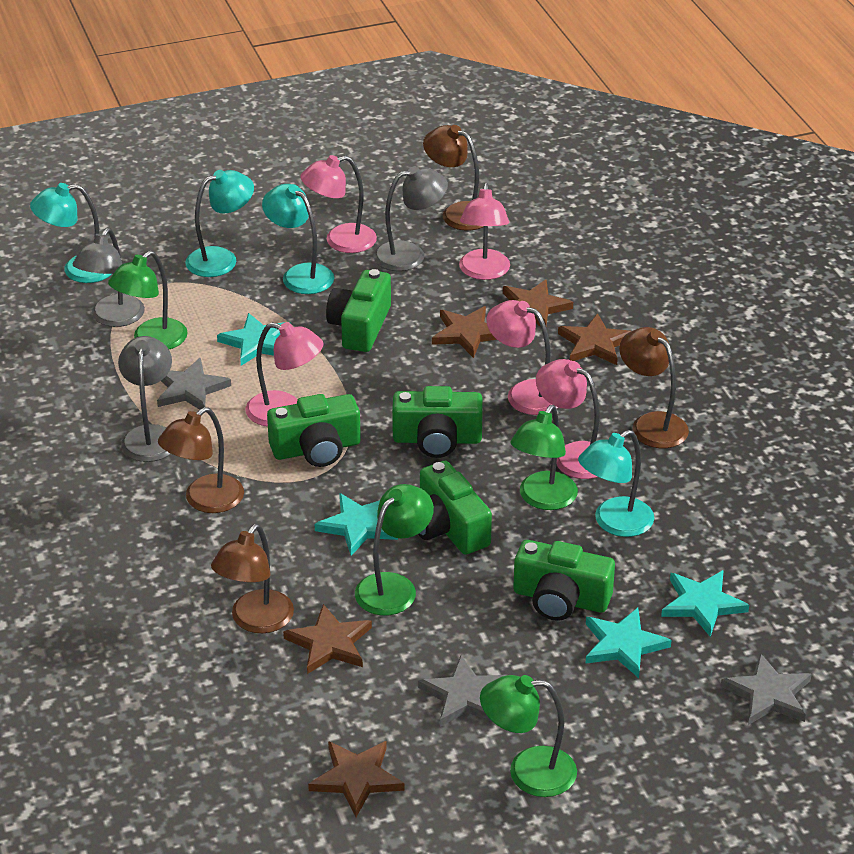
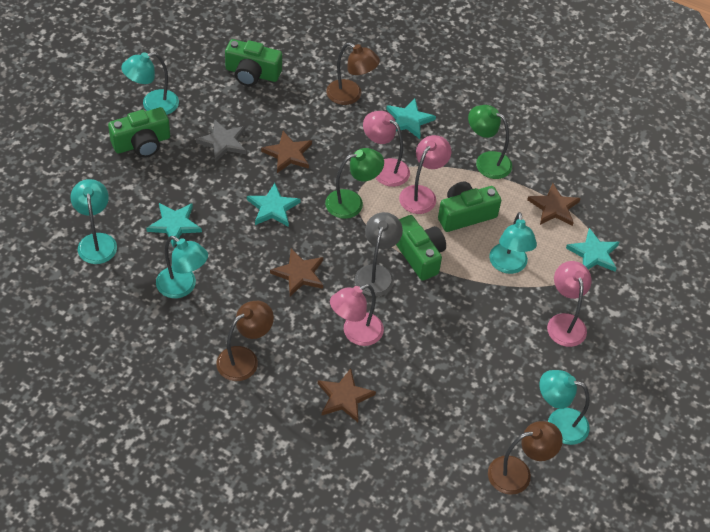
brown lamp: 4 -> 3
brown star: 5 -> 4
green camera: 5 -> 4
green lamp: 4 -> 2
grey lamp: 3 -> 1
grey star: 3 -> 1
pink lamp: 5 -> 4
turquoise lamp: 4 -> 5

